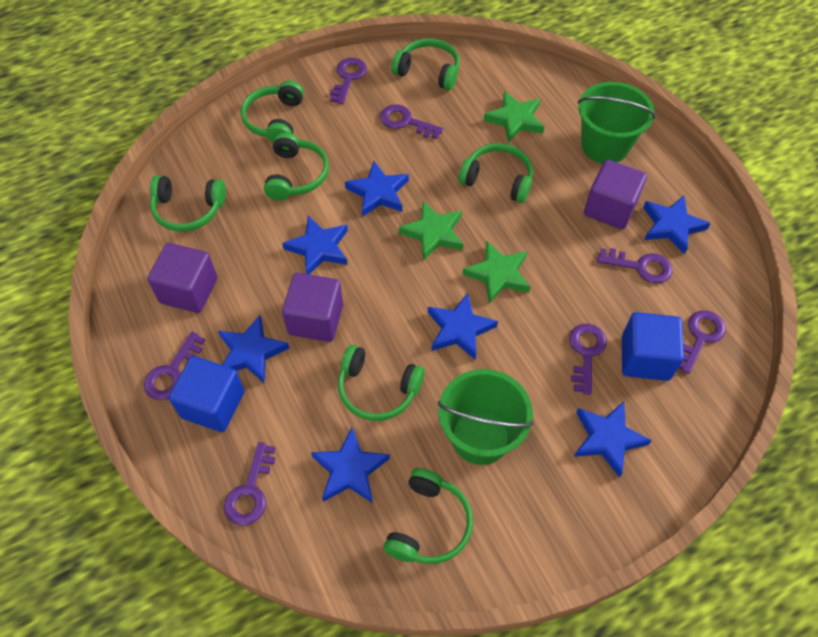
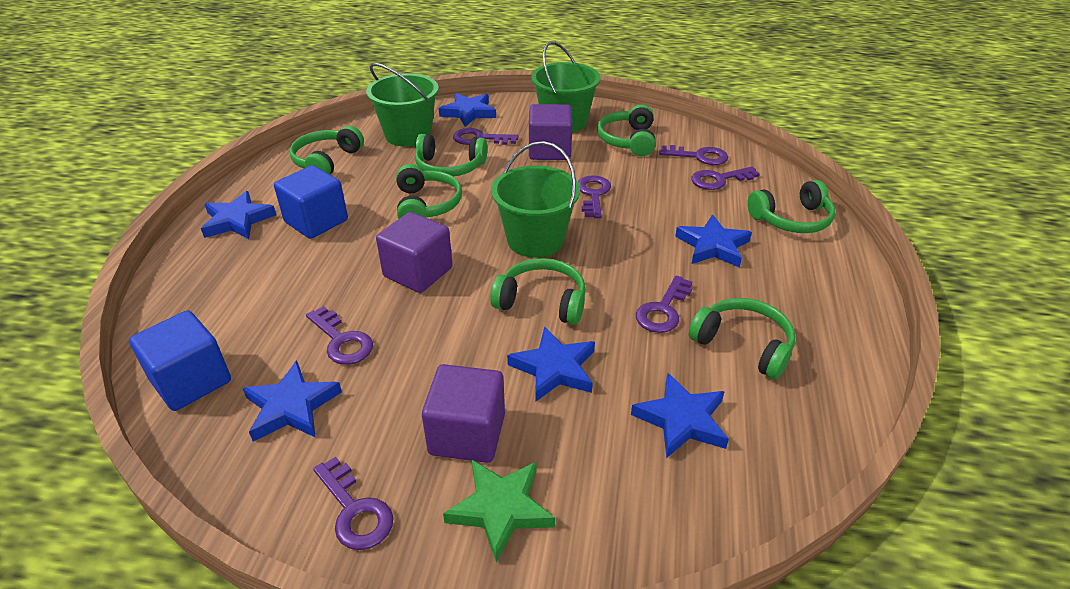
blue star: 7 -> 6
green bucket: 2 -> 3
green star: 3 -> 1

